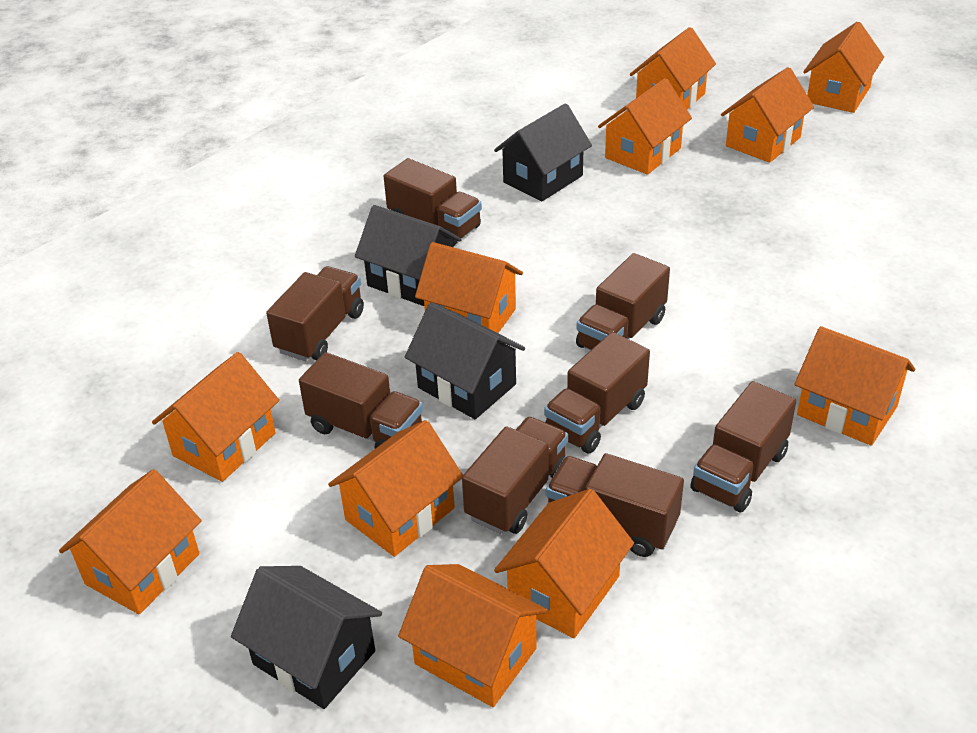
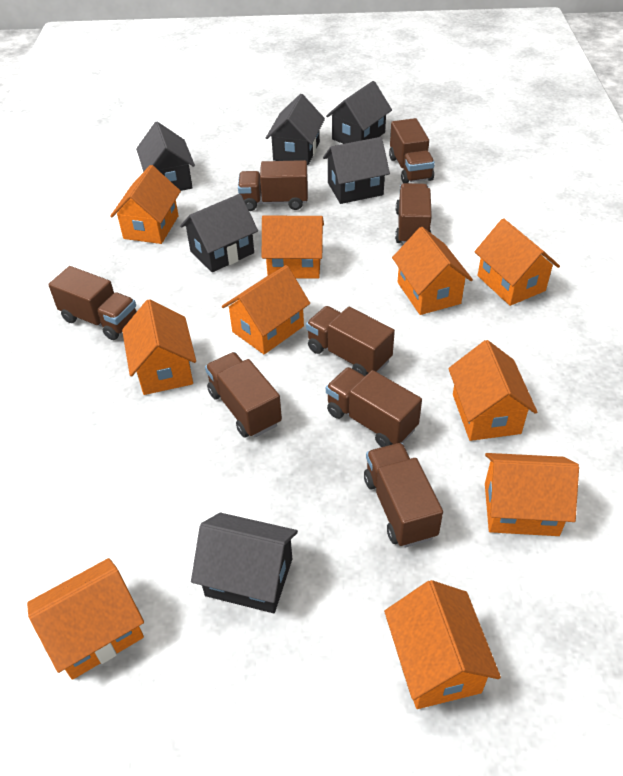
black house: 4 -> 6
orange house: 11 -> 10

